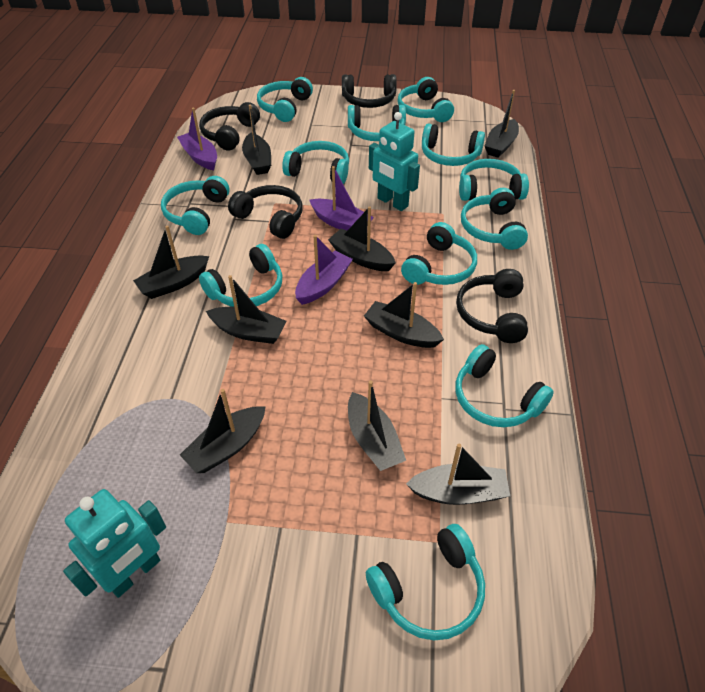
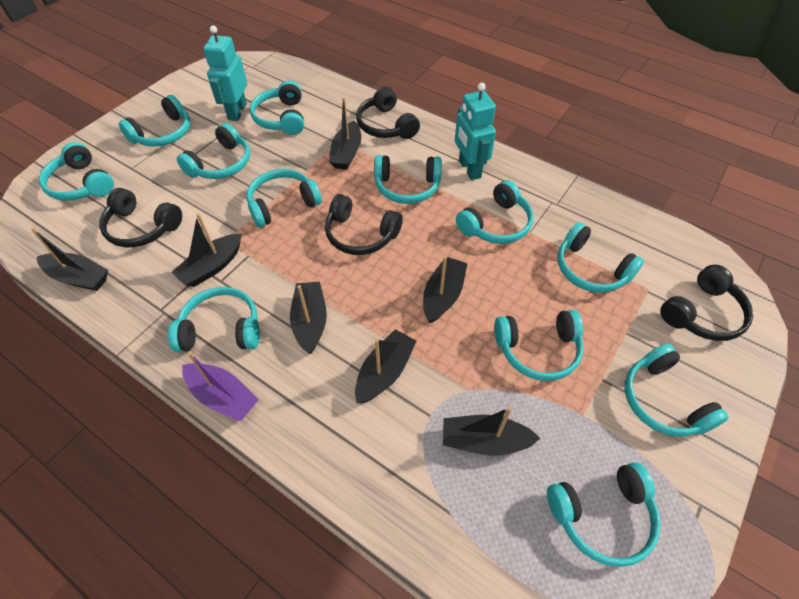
black boat: 9 -> 7
purple boat: 3 -> 1

